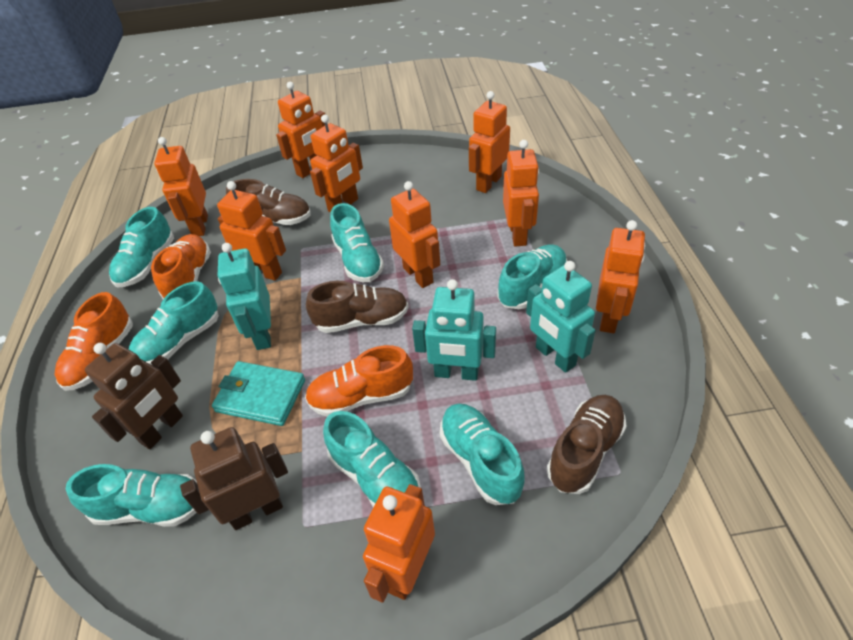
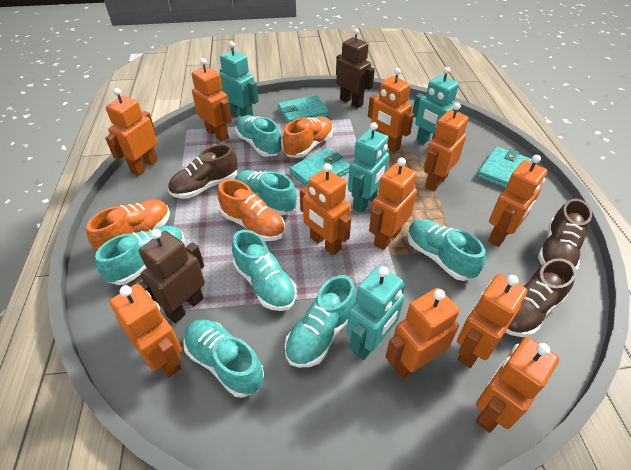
orange robot: 9 -> 11
turquoise robot: 3 -> 4
turquoise wallet: 1 -> 3

